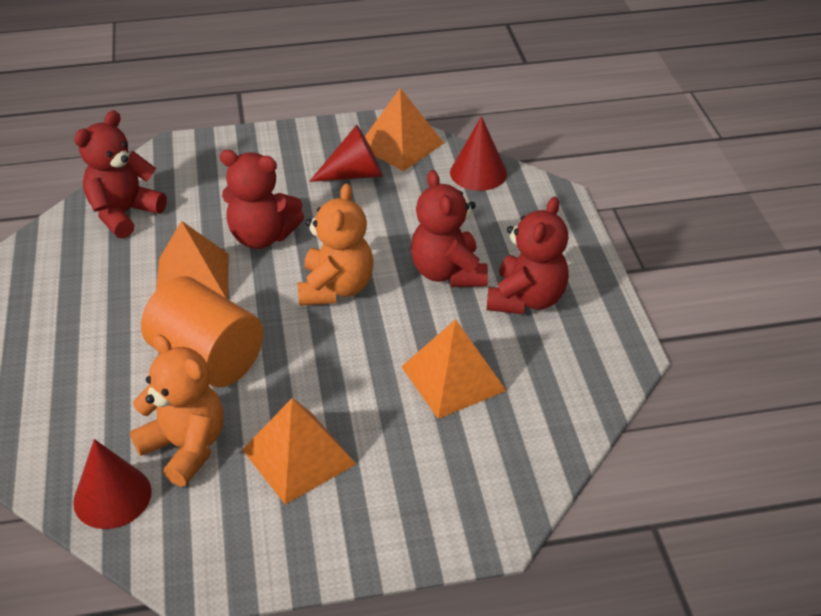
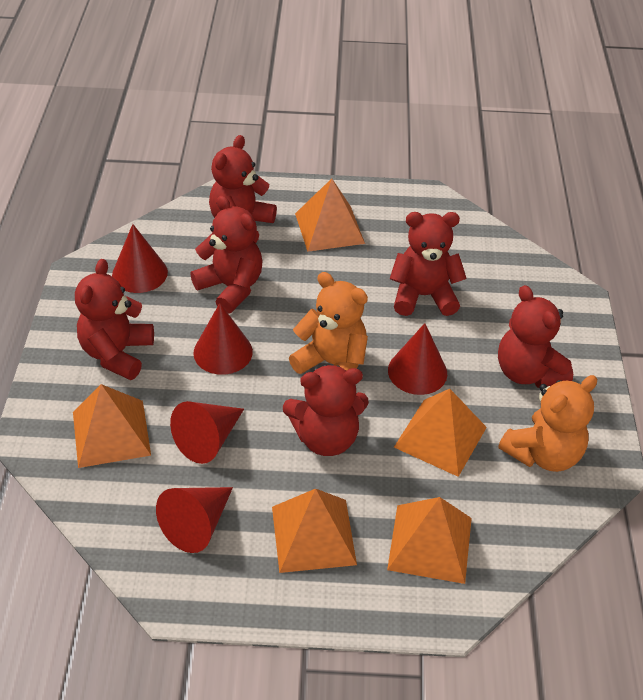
orange cylinder: 1 -> 0
orange pyramid: 4 -> 5
red cone: 3 -> 5
red teddy bear: 4 -> 6

